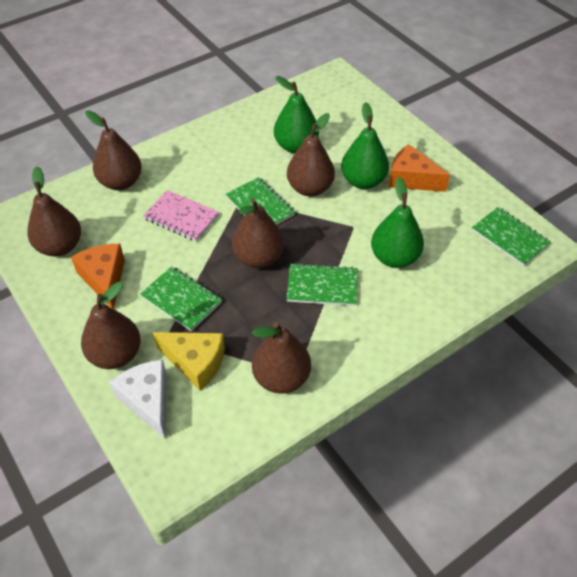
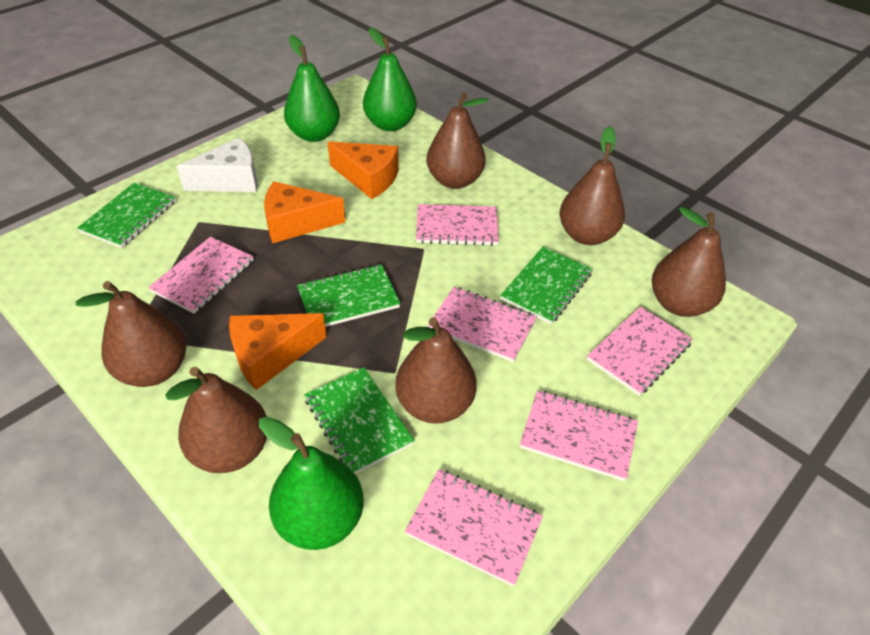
orange cheese: 2 -> 3
pink notebook: 1 -> 6
yellow cheese: 1 -> 0

